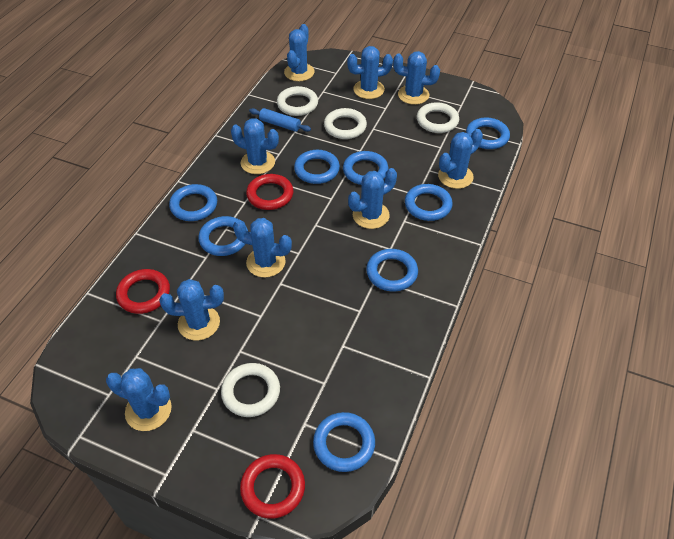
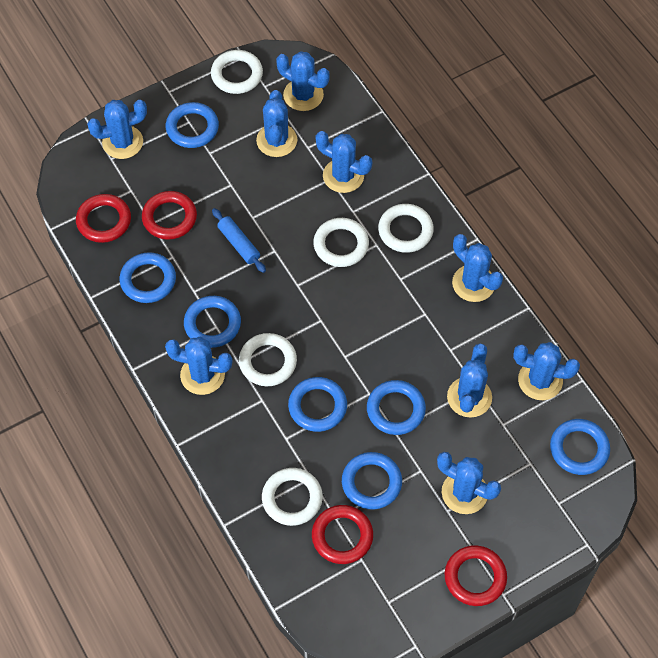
blue ring: 8 -> 7
red ring: 3 -> 4
white ring: 4 -> 5

